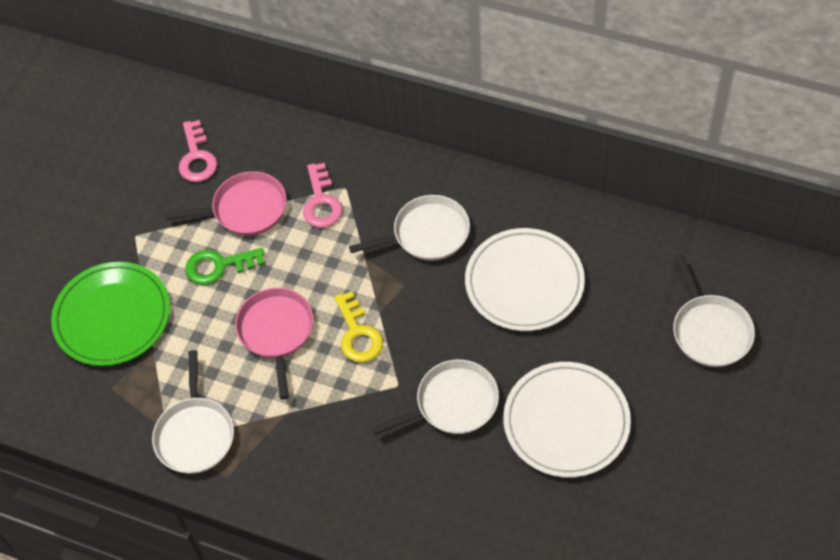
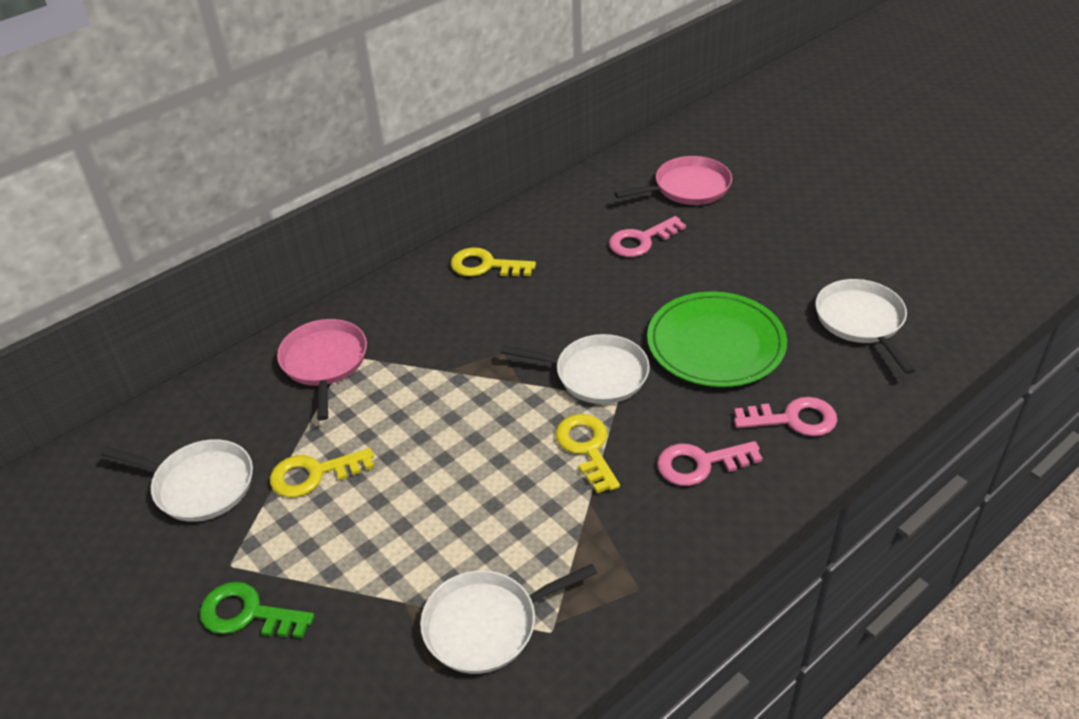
pink key: 2 -> 3
white plate: 2 -> 0
yellow key: 1 -> 3

